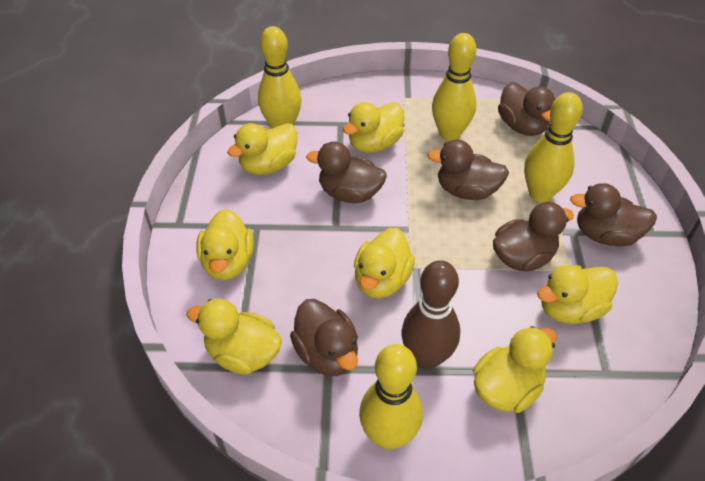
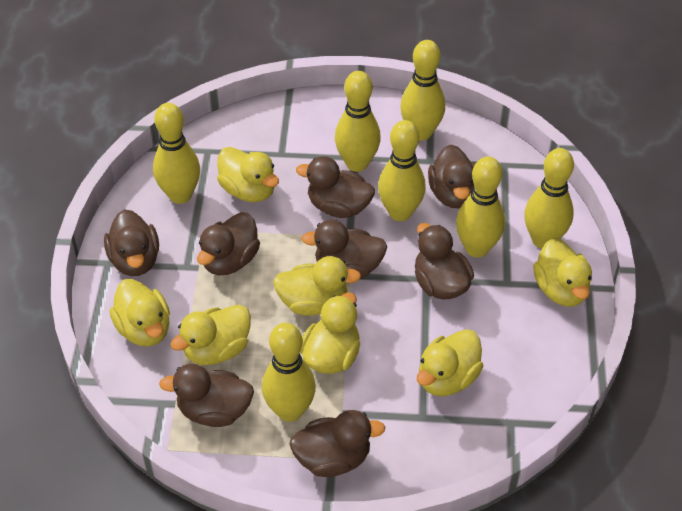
brown bowling pin: 1 -> 0
brown duck: 6 -> 8
yellow bowling pin: 4 -> 7

